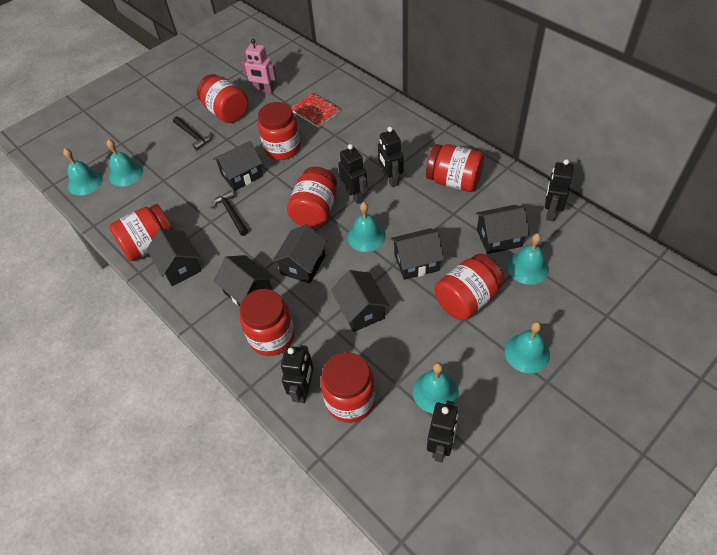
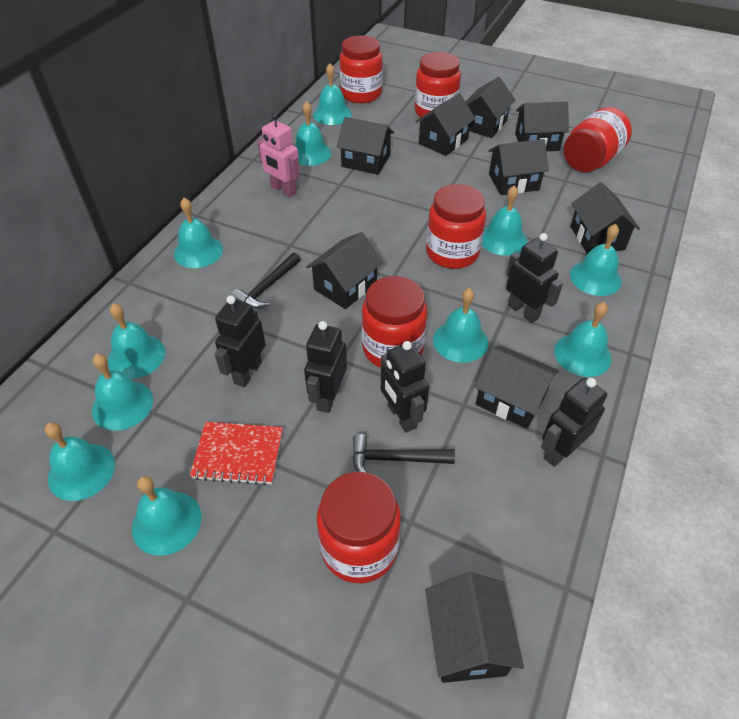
black house: 7 -> 9
red jar: 8 -> 6
turquoise bell: 6 -> 11

